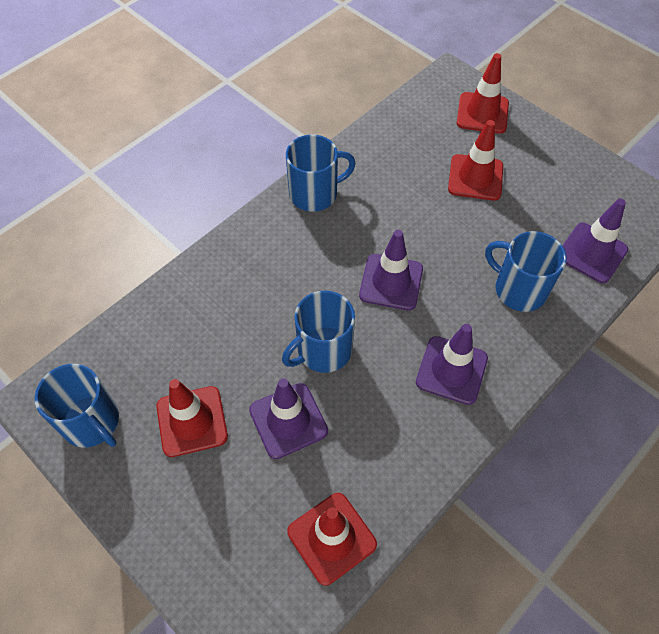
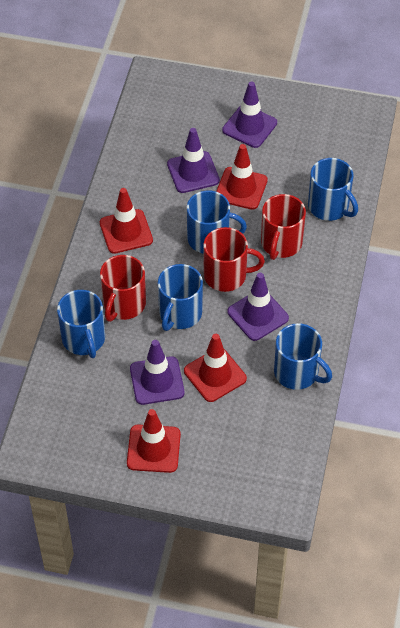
blue mug: 4 -> 5
red mug: 0 -> 3

